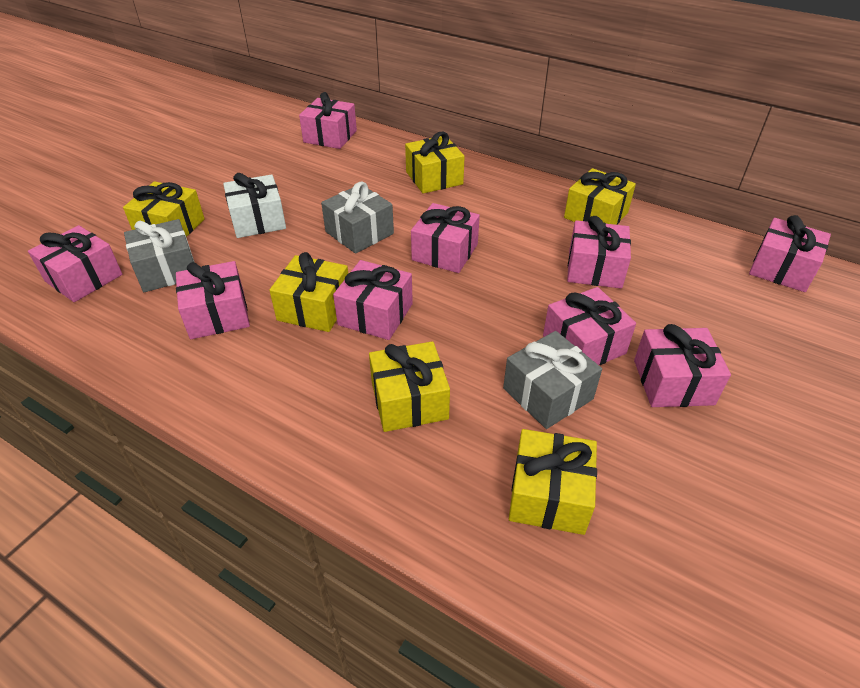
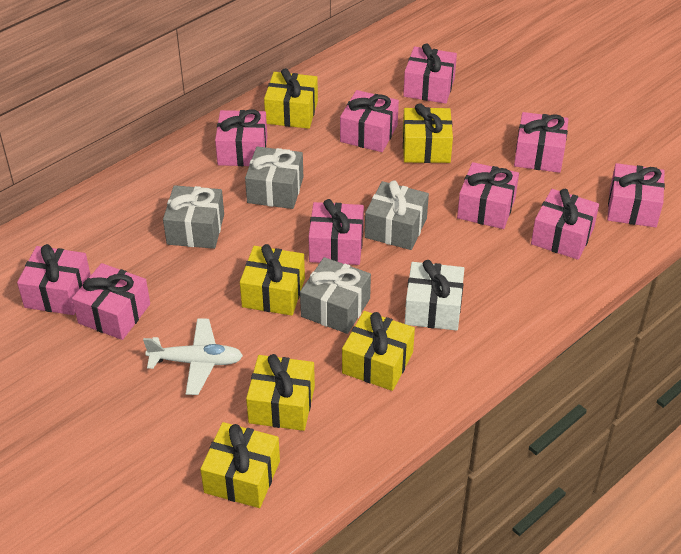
grey gift: 3 -> 4
pink gift: 9 -> 10
white plane: 0 -> 1

